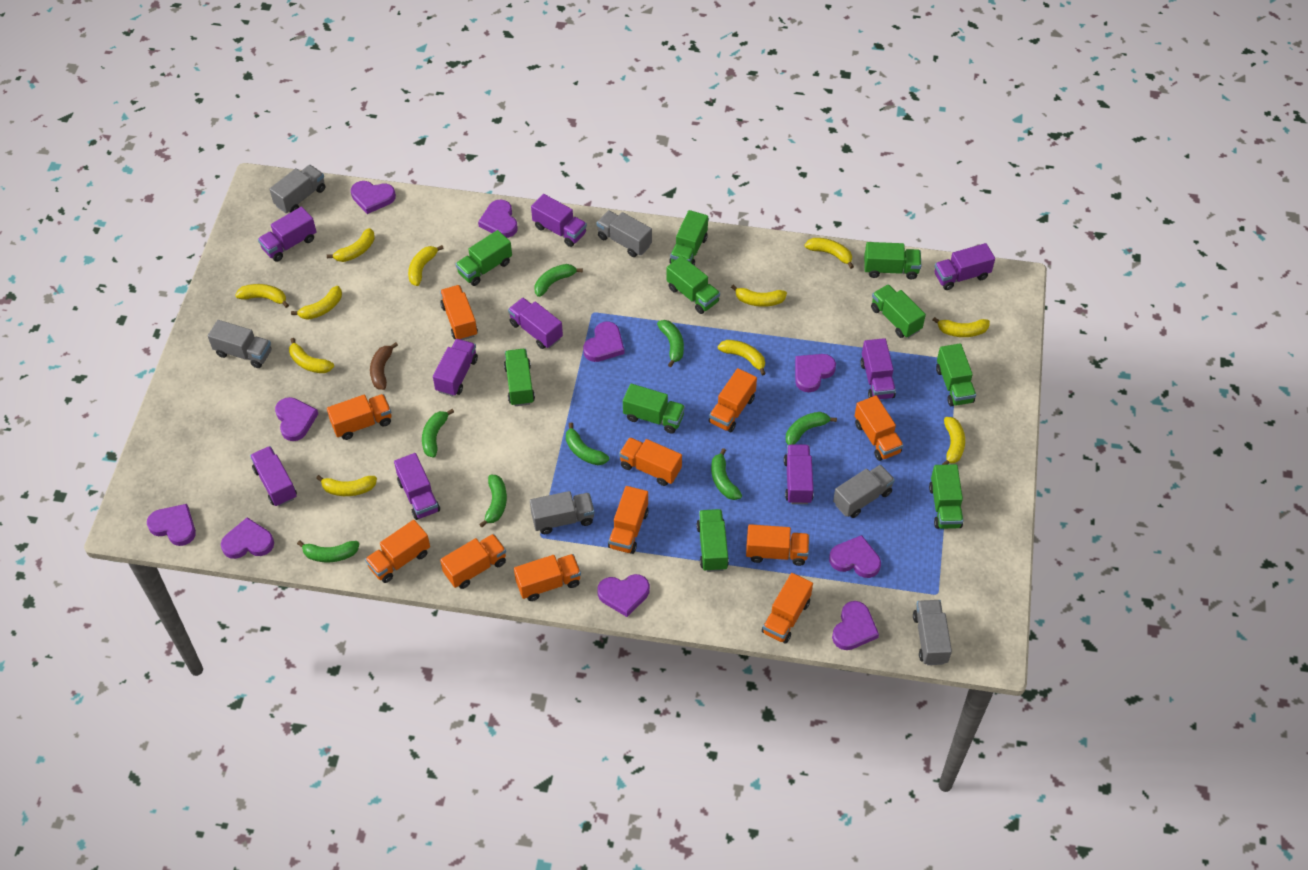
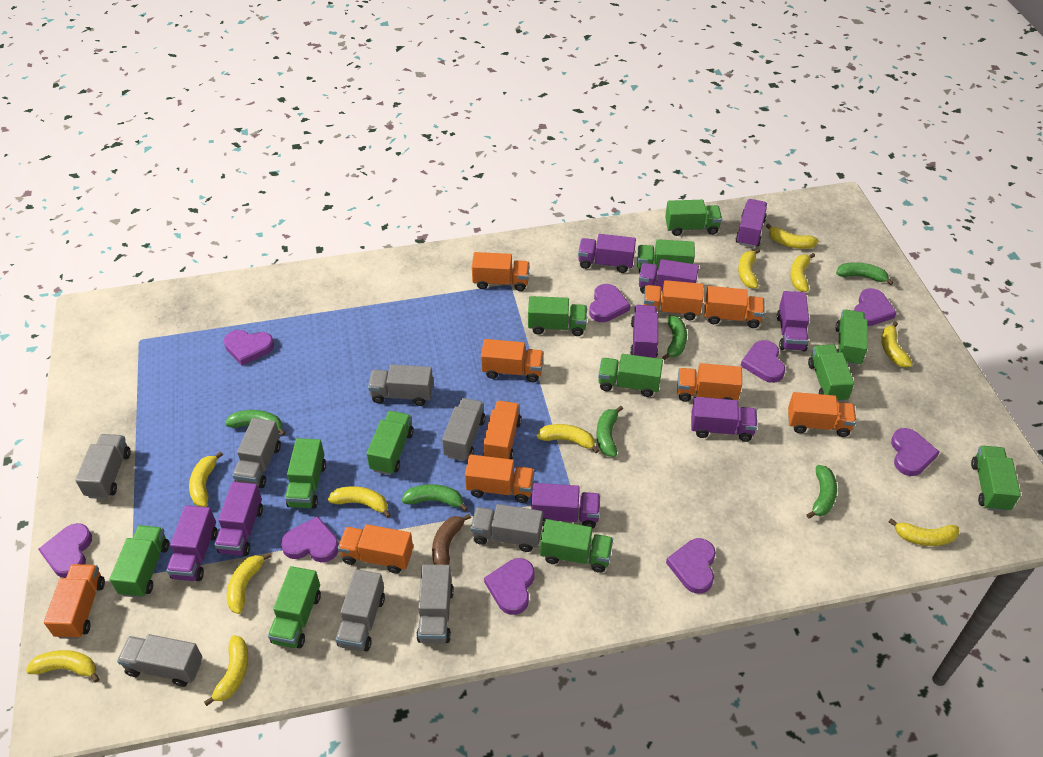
green banana: 8 -> 6
green truck: 10 -> 12
grey truck: 6 -> 8
orange truck: 11 -> 10
purple heart: 10 -> 9

